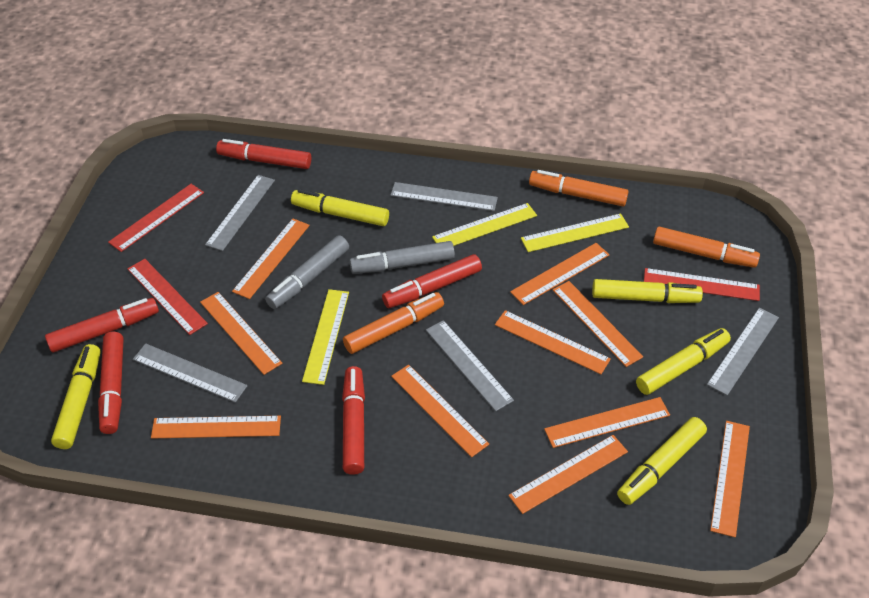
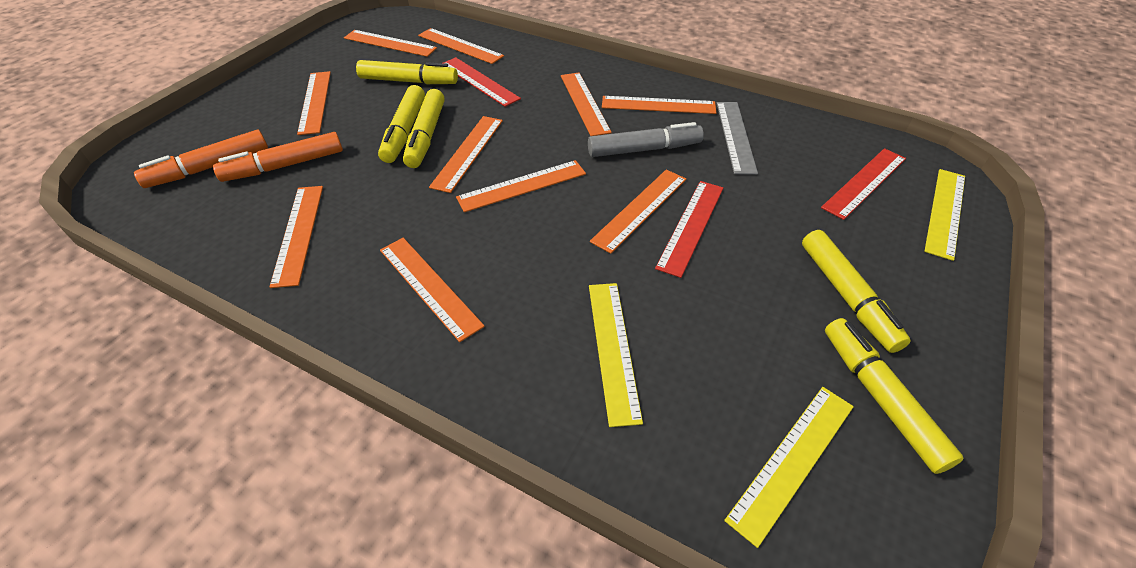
grey marker: 2 -> 1
grey ruler: 5 -> 1
orange marker: 3 -> 2
red marker: 5 -> 0

